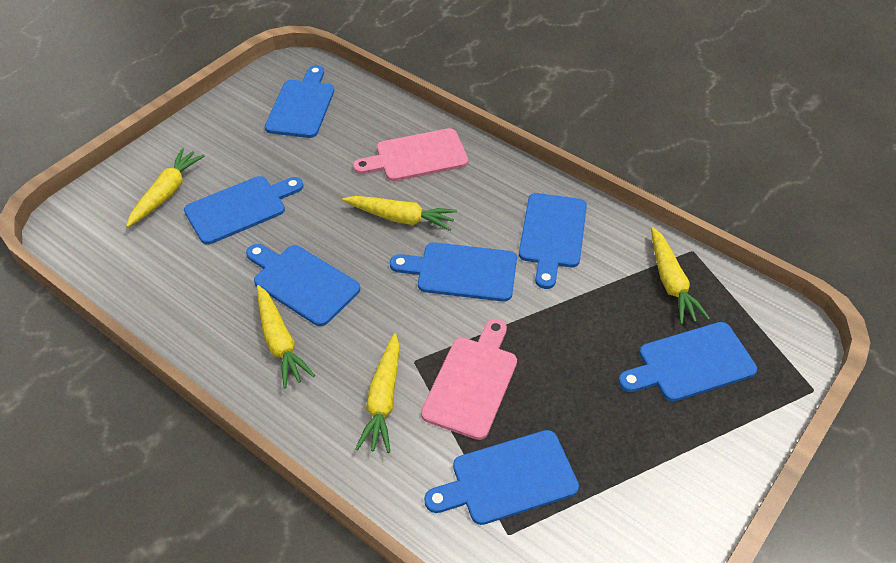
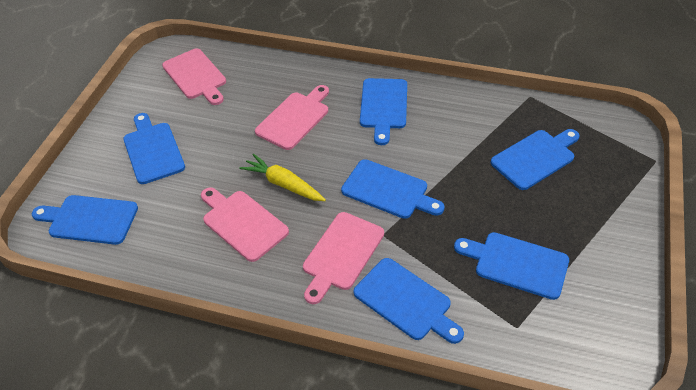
pink cutting board: 2 -> 4
yellow carrot: 5 -> 1

